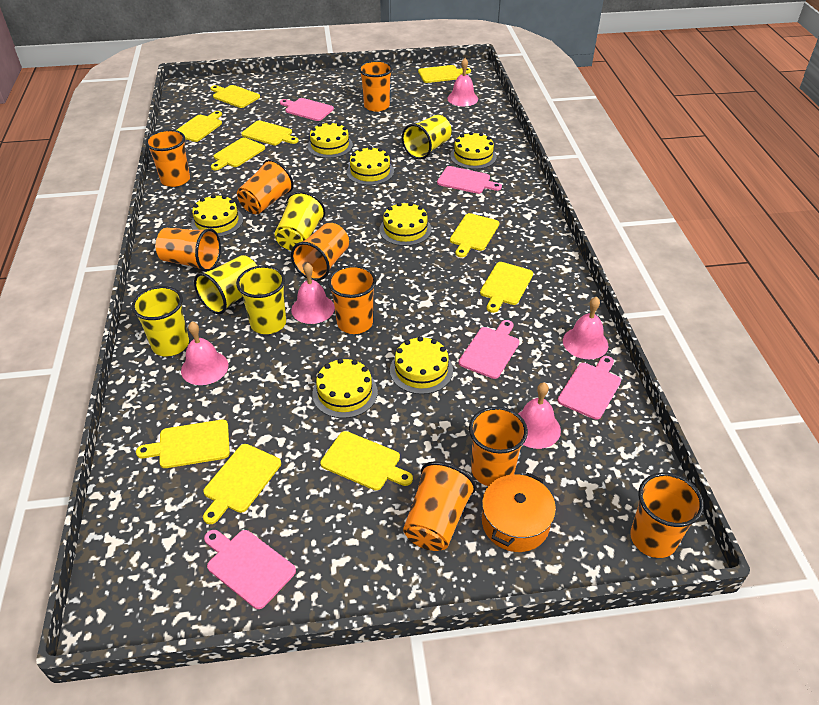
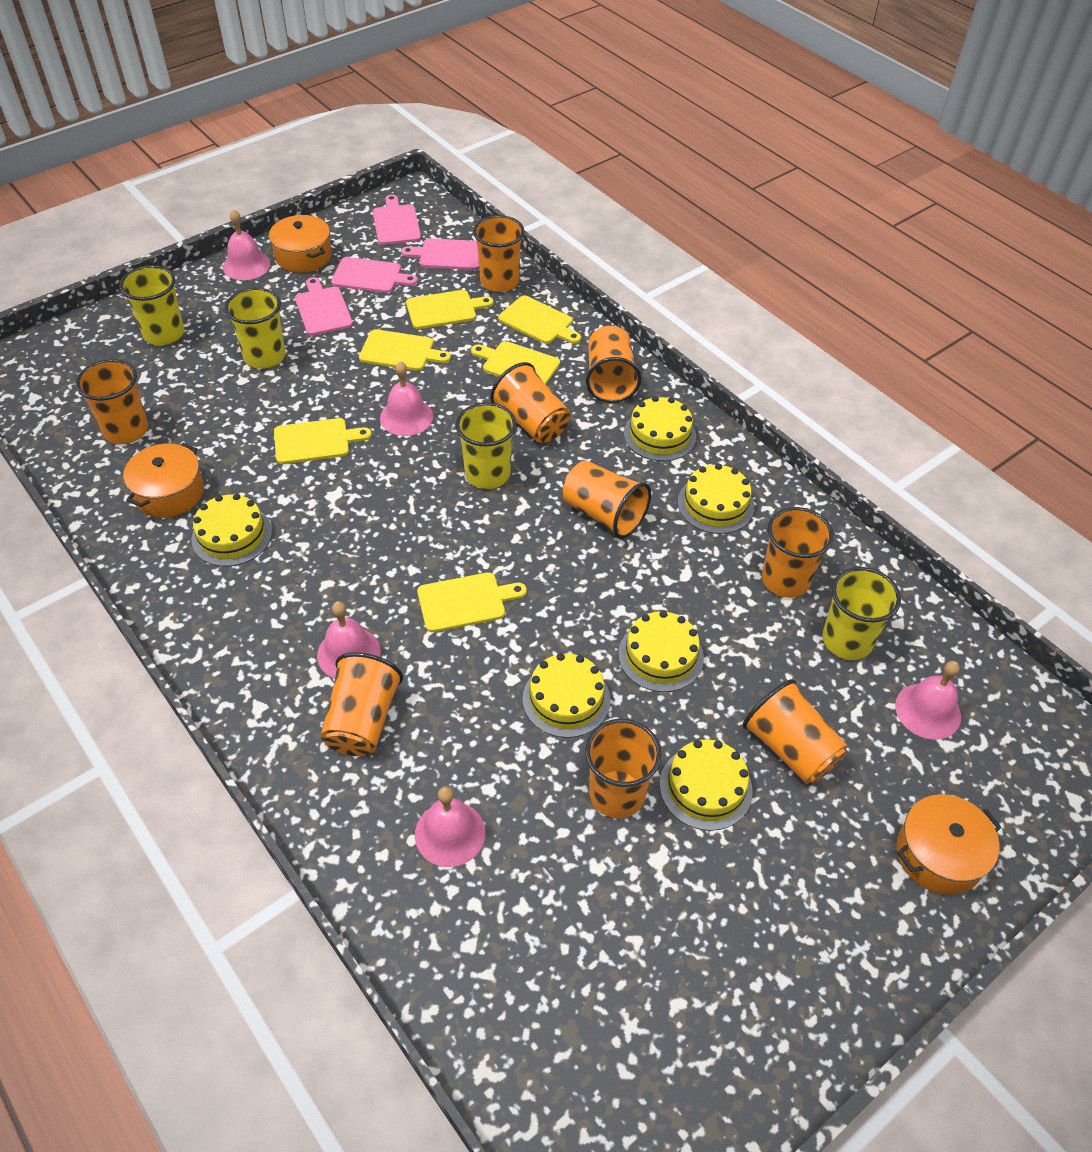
orange pot: 1 -> 3
pink cutting board: 5 -> 4
yellow cake: 7 -> 6
yellow cup: 5 -> 4
yellow cutting board: 10 -> 6

